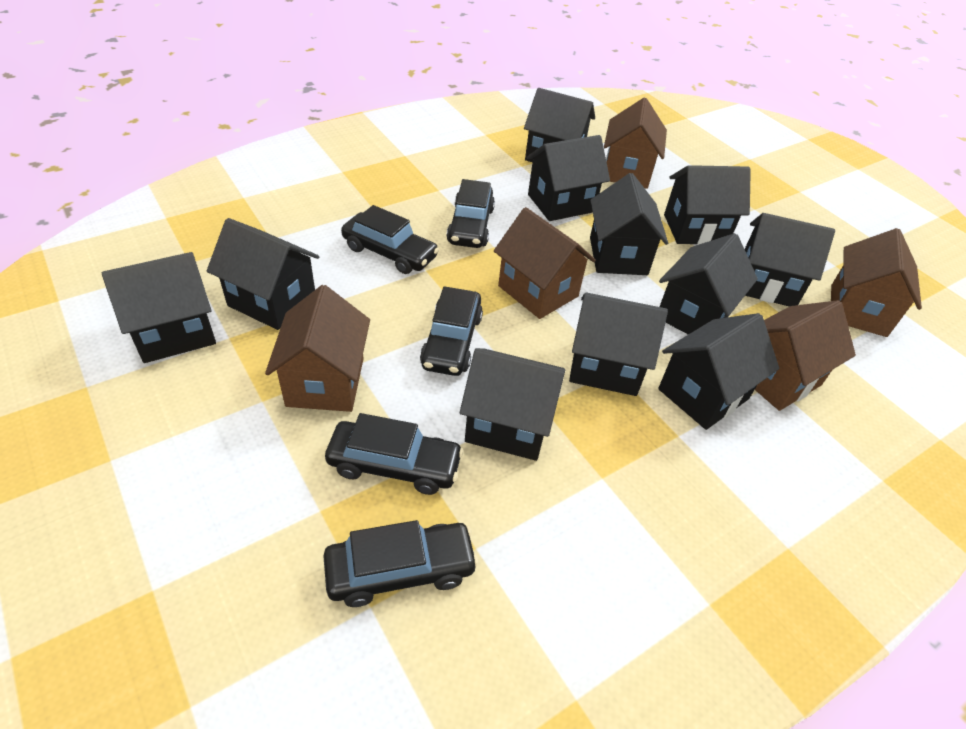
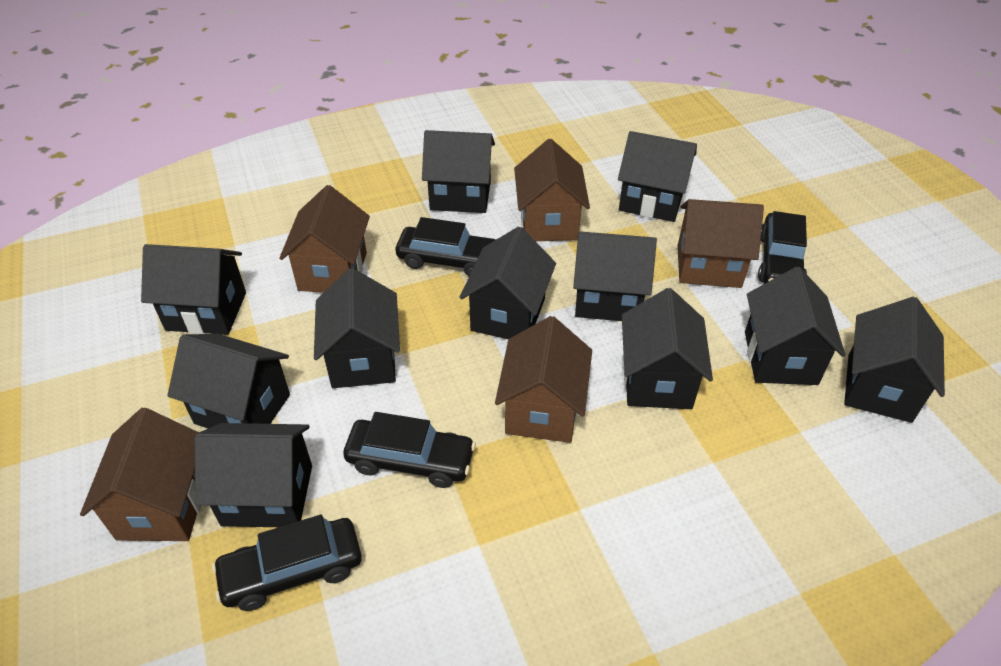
black car: 5 -> 4

